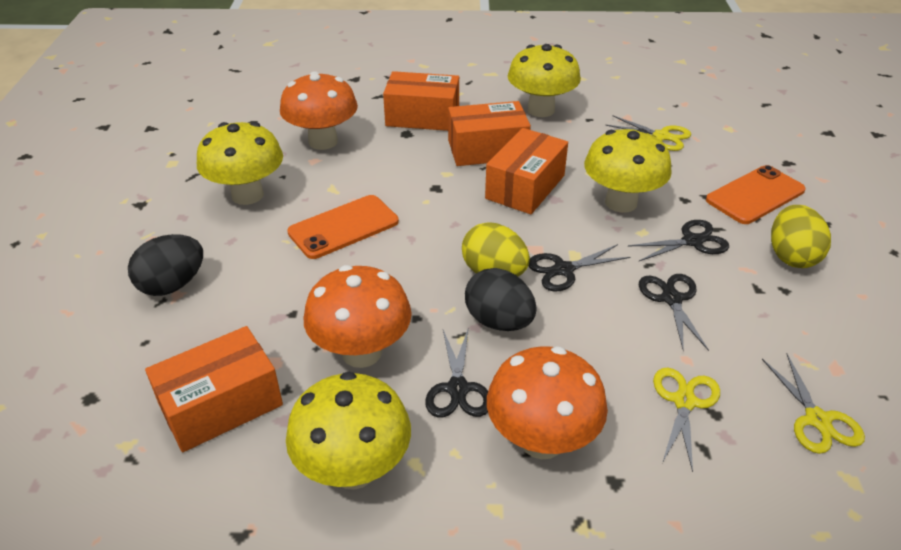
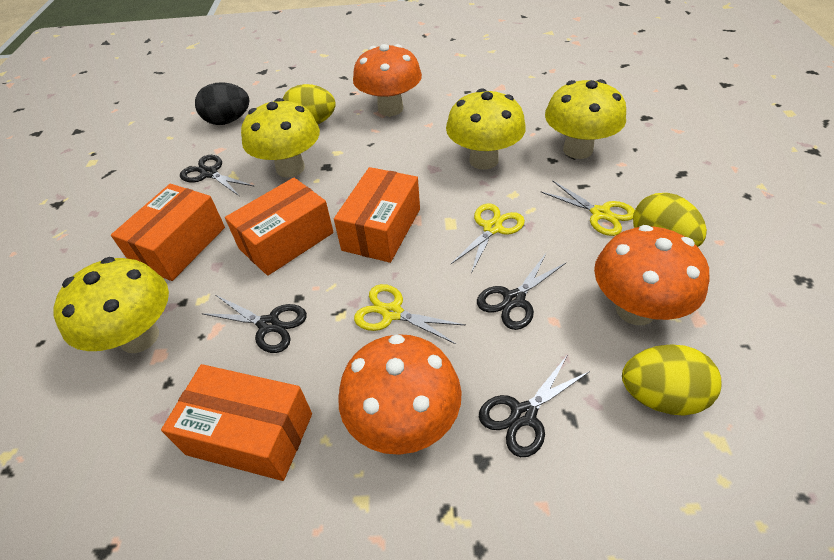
black egg: 2 -> 1
orange phone: 2 -> 0
yellow egg: 2 -> 3

